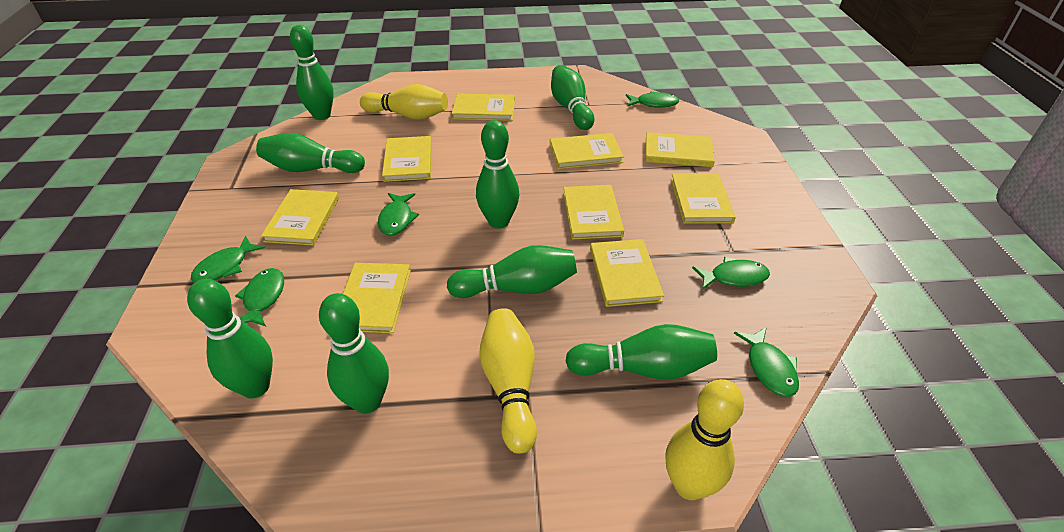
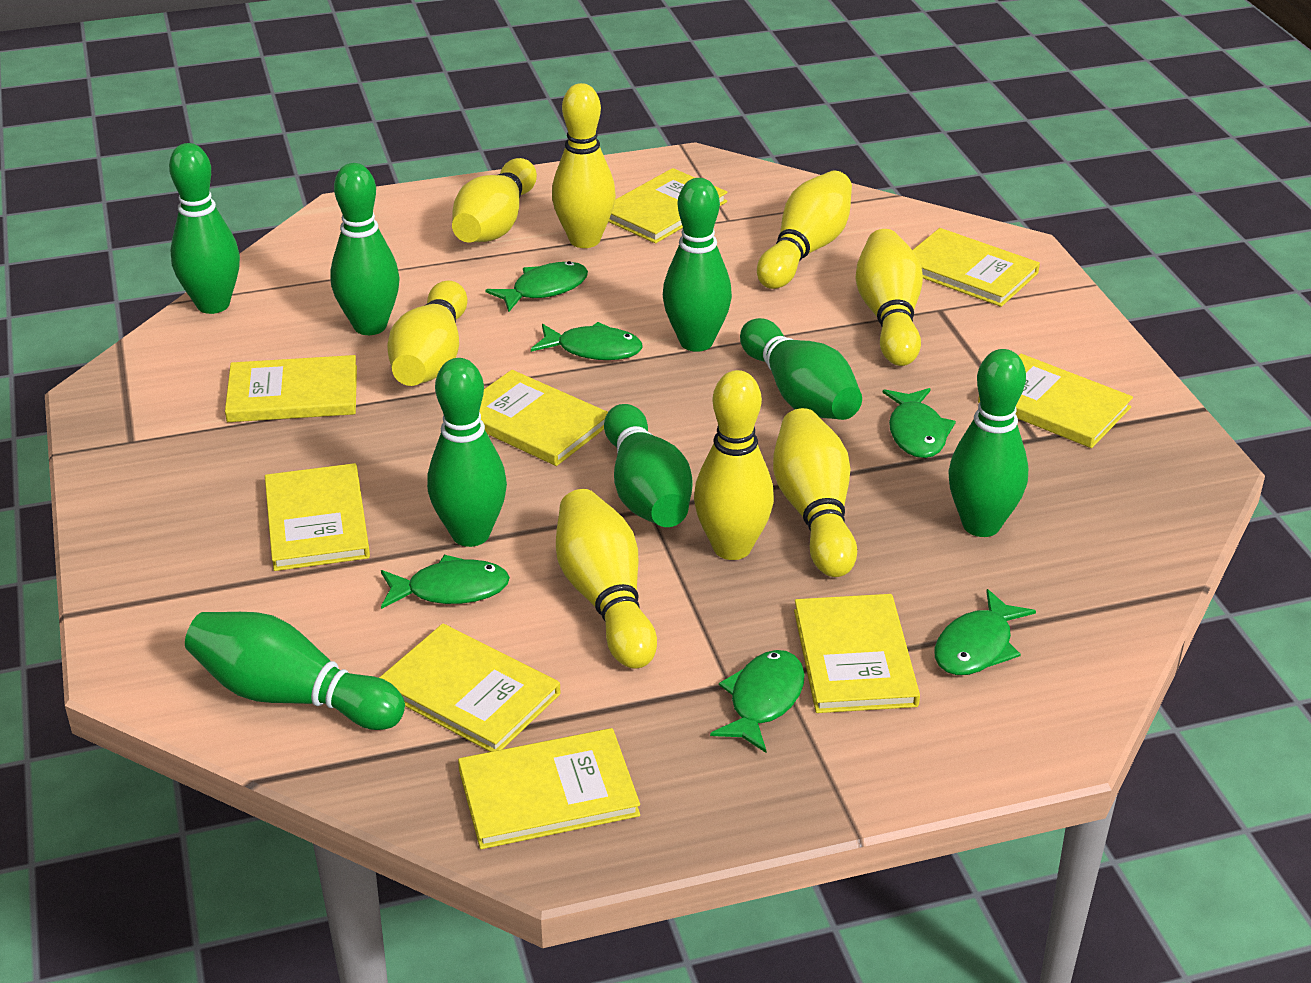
yellow bowling pin: 3 -> 8

